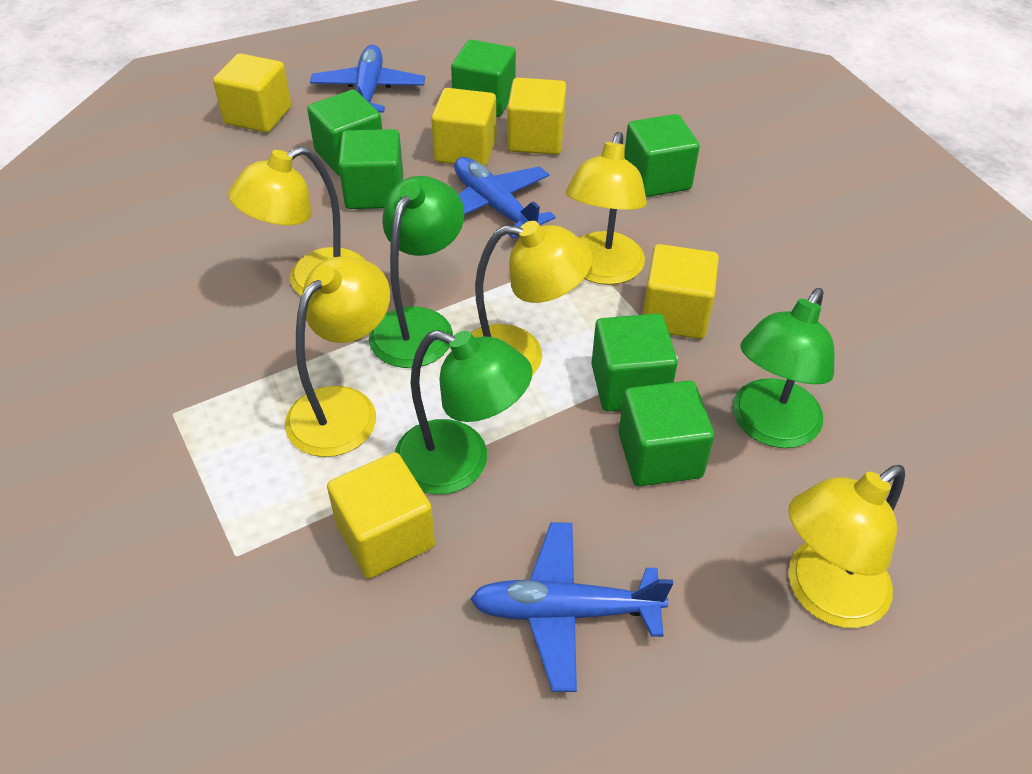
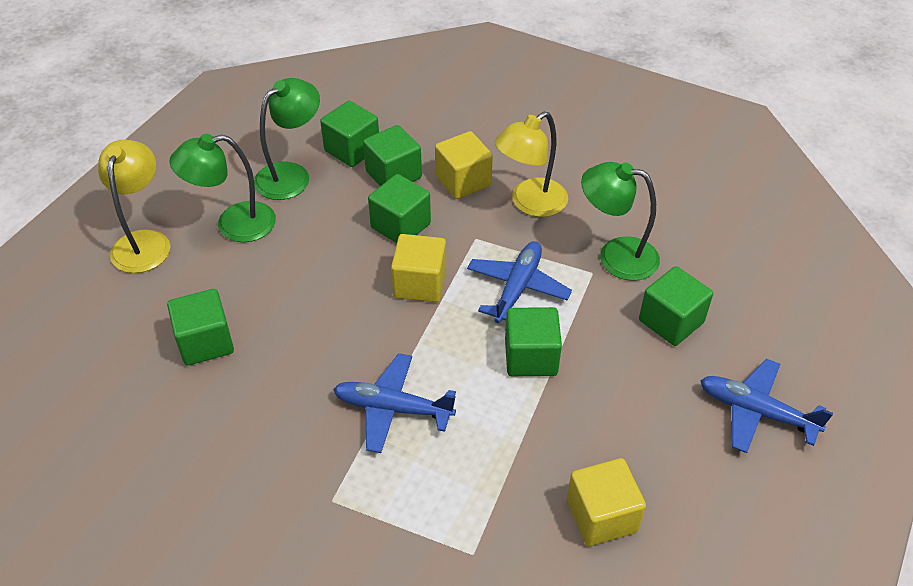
yellow cube: 5 -> 3
yellow lamp: 5 -> 2

